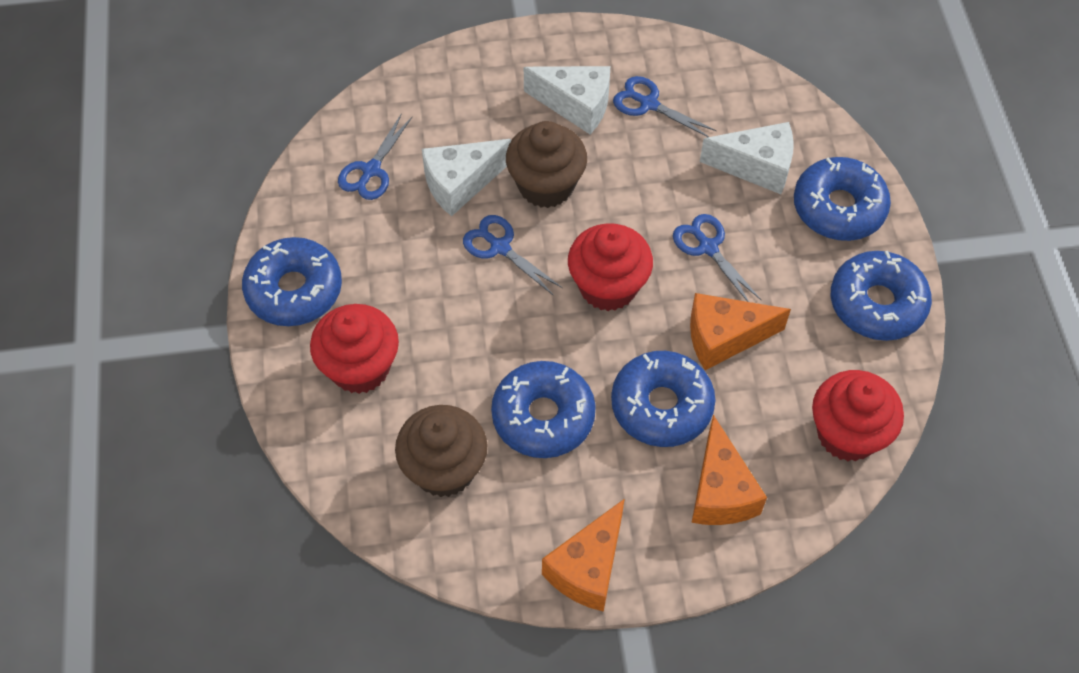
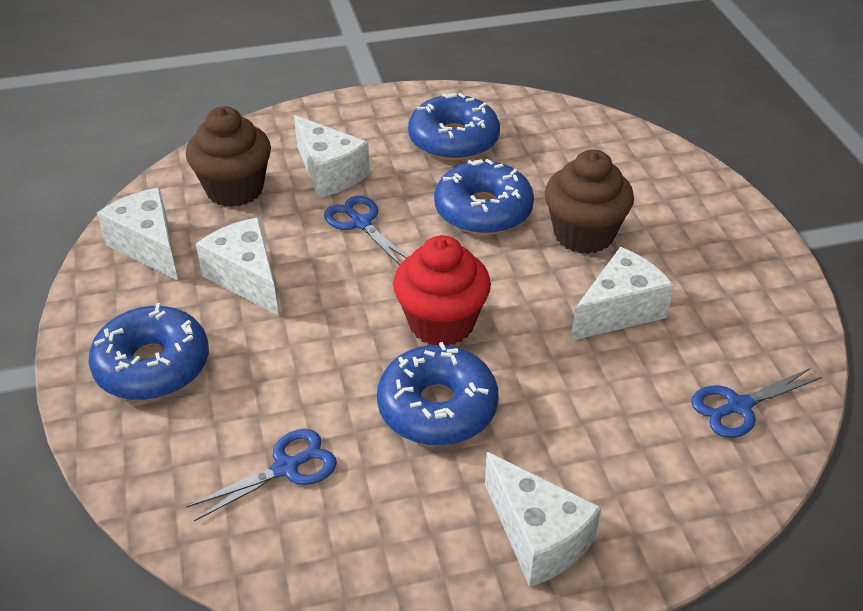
blue donut: 5 -> 4
blue scissors: 4 -> 3
orange cheese: 3 -> 0
red cupcake: 3 -> 1
white cheese: 3 -> 5

